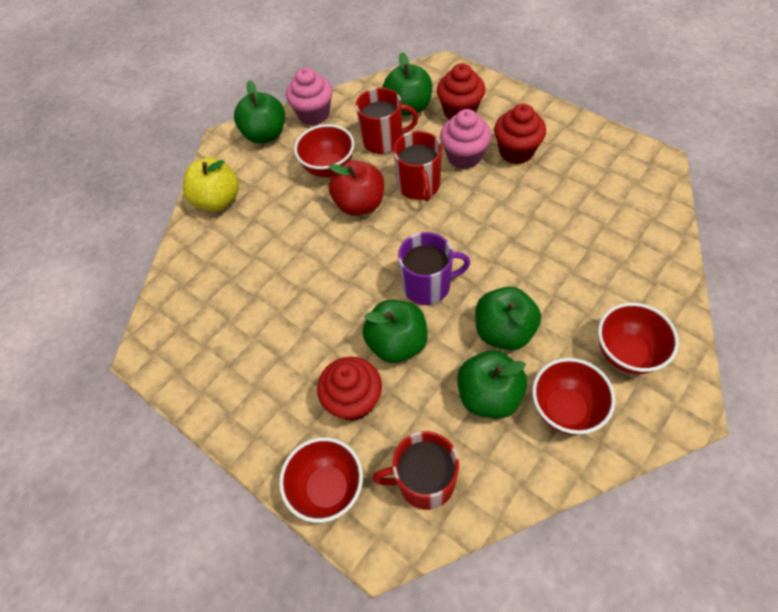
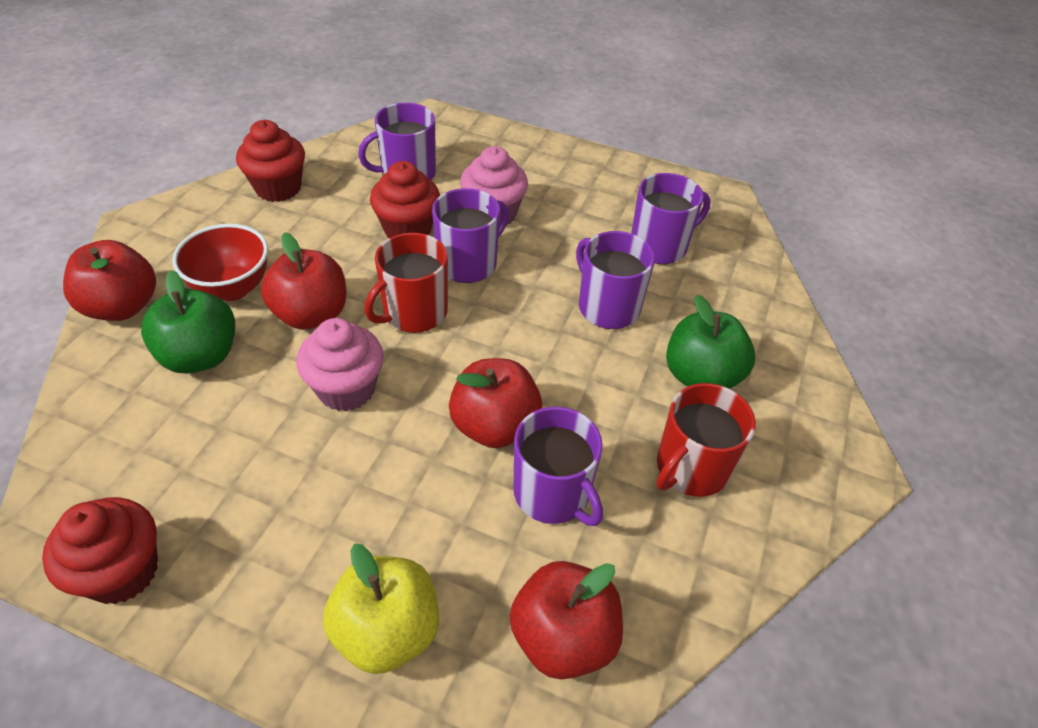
green apple: 5 -> 2
purple mug: 1 -> 5
red apple: 1 -> 4
red bowl: 4 -> 1
red mug: 3 -> 2

